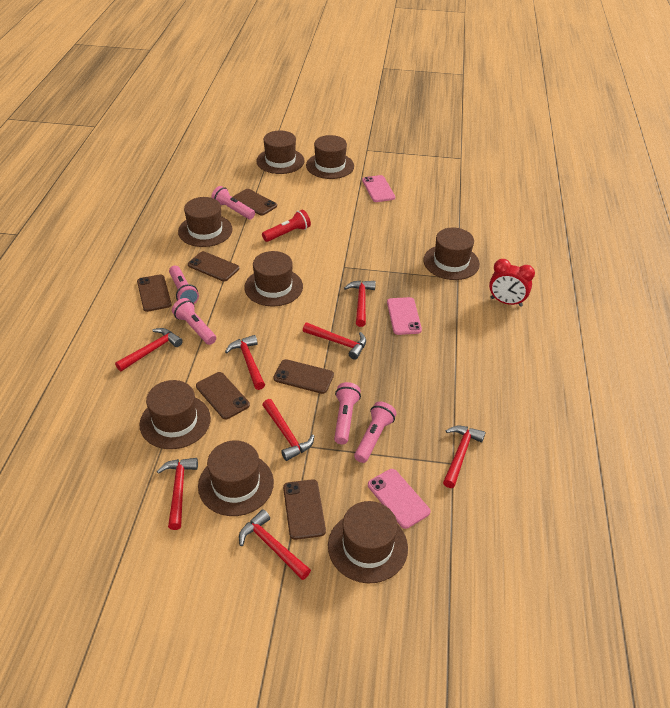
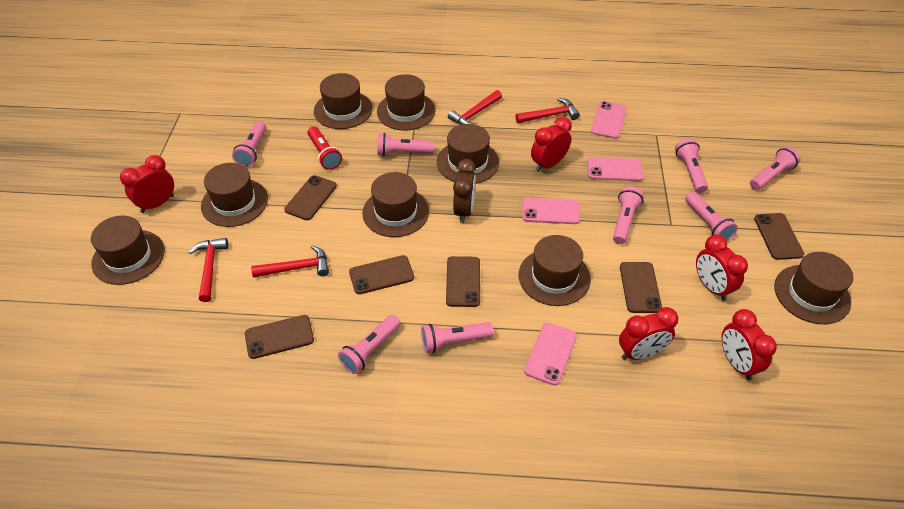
brown clock: 0 -> 1
pink flashlight: 5 -> 8
pink phone: 3 -> 4
red clock: 1 -> 5
red hammer: 8 -> 4

